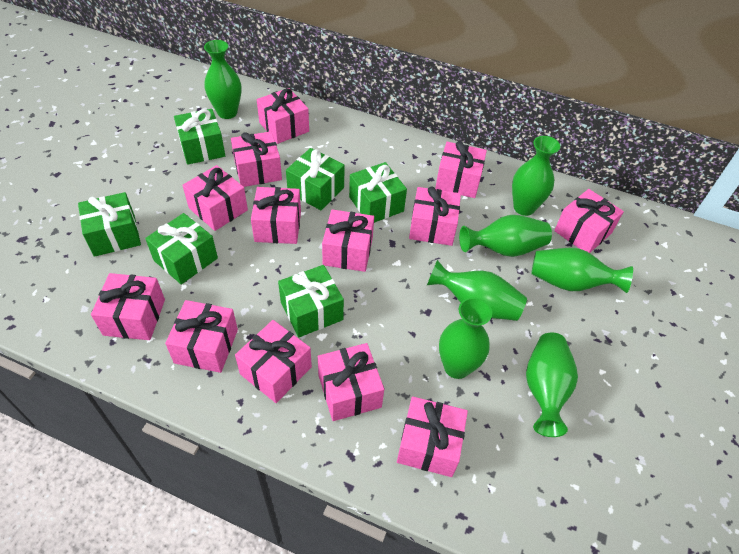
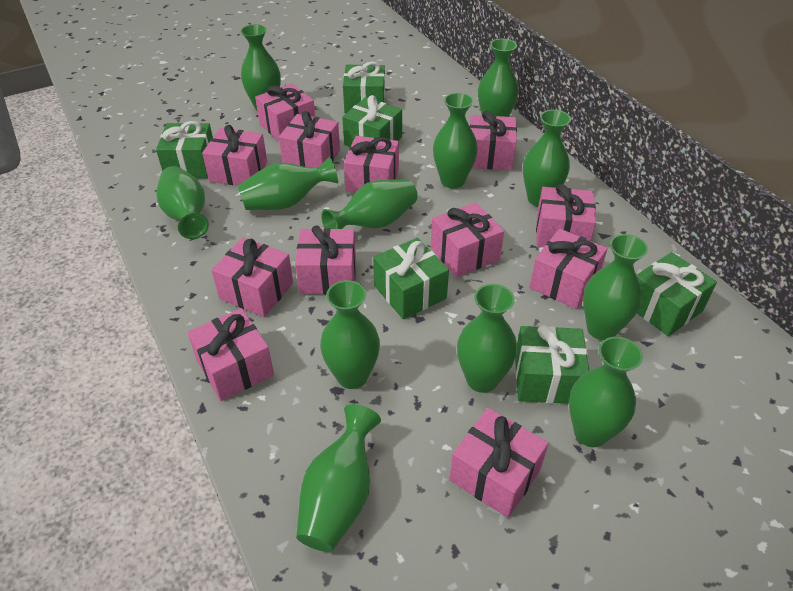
green vase: 7 -> 12
pink gift: 13 -> 12

